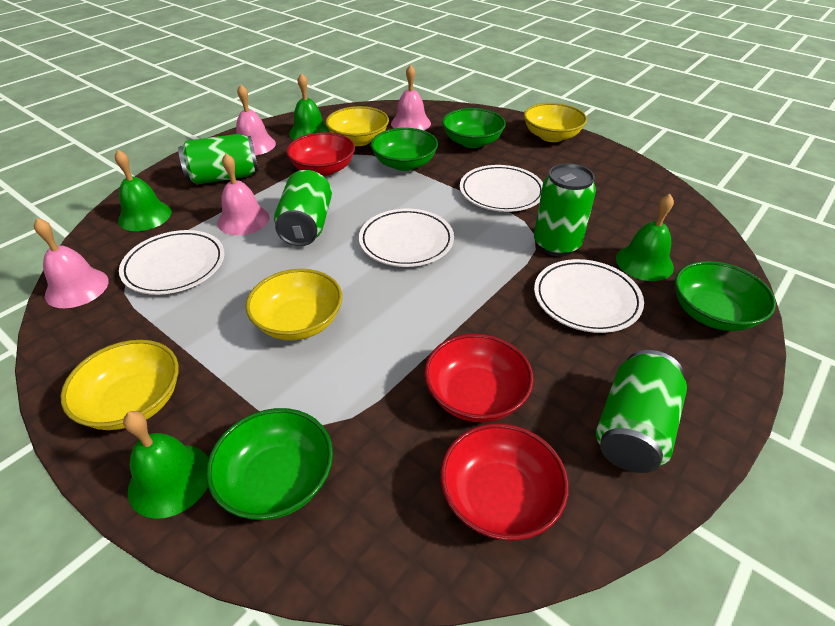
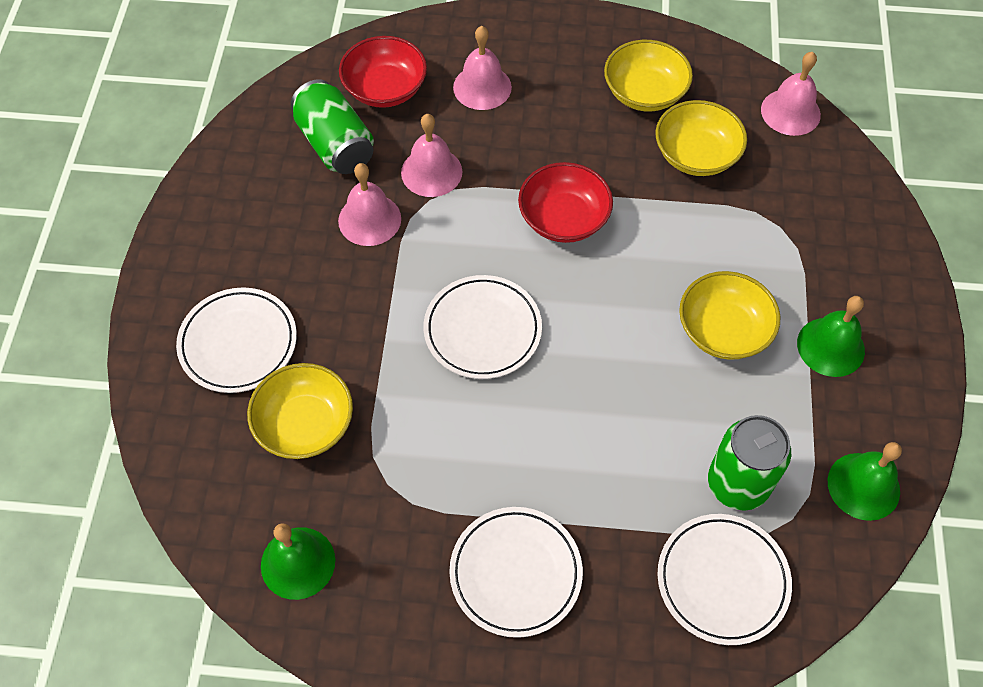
green bell: 4 -> 3
green bowl: 4 -> 0
green can: 4 -> 2
red bowl: 3 -> 2

